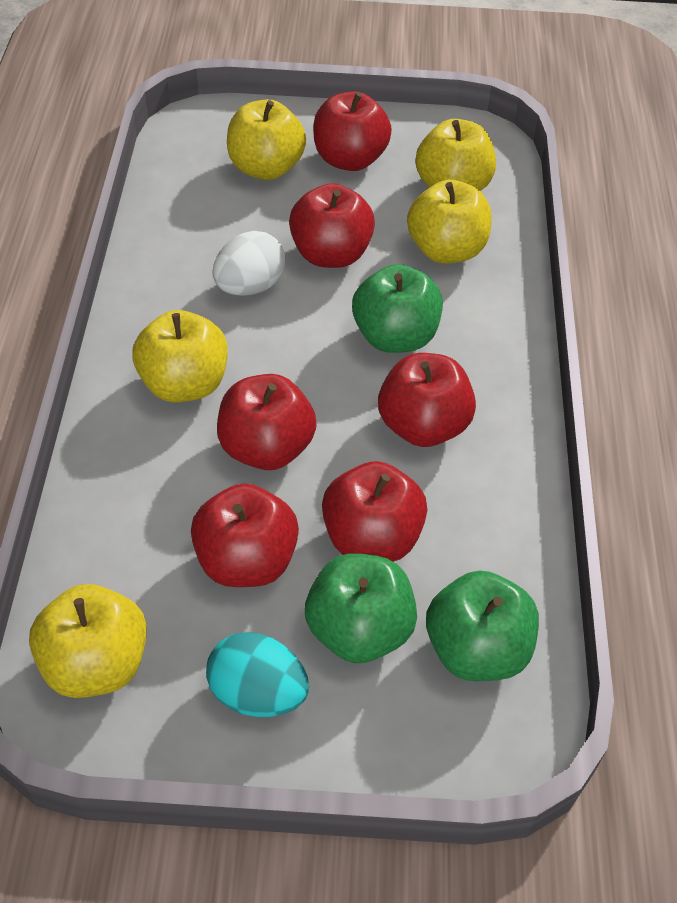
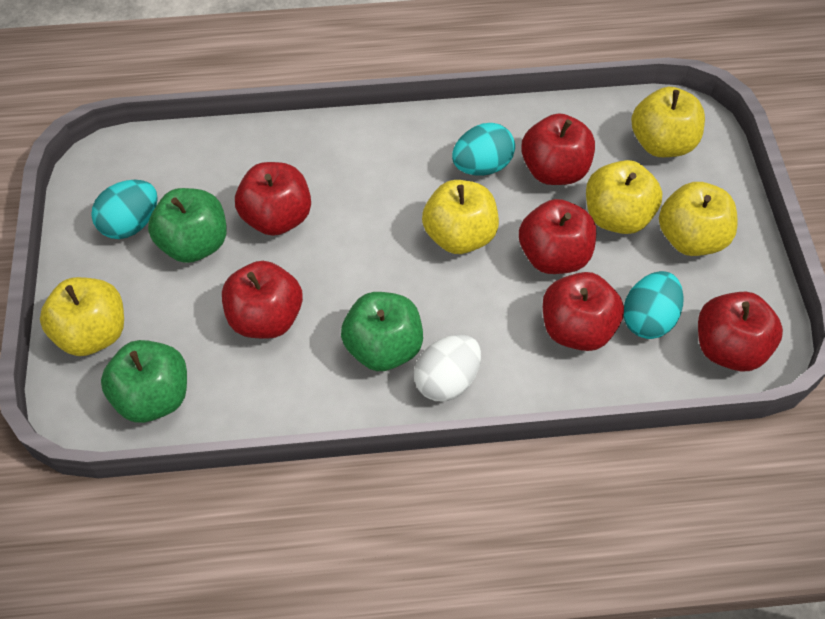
turquoise egg: 1 -> 3

